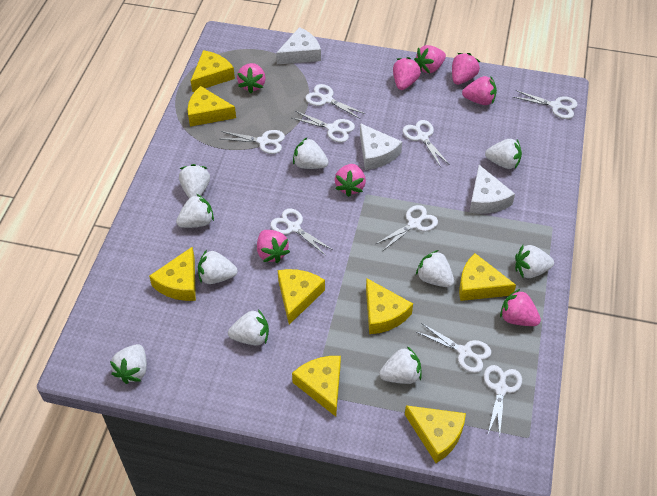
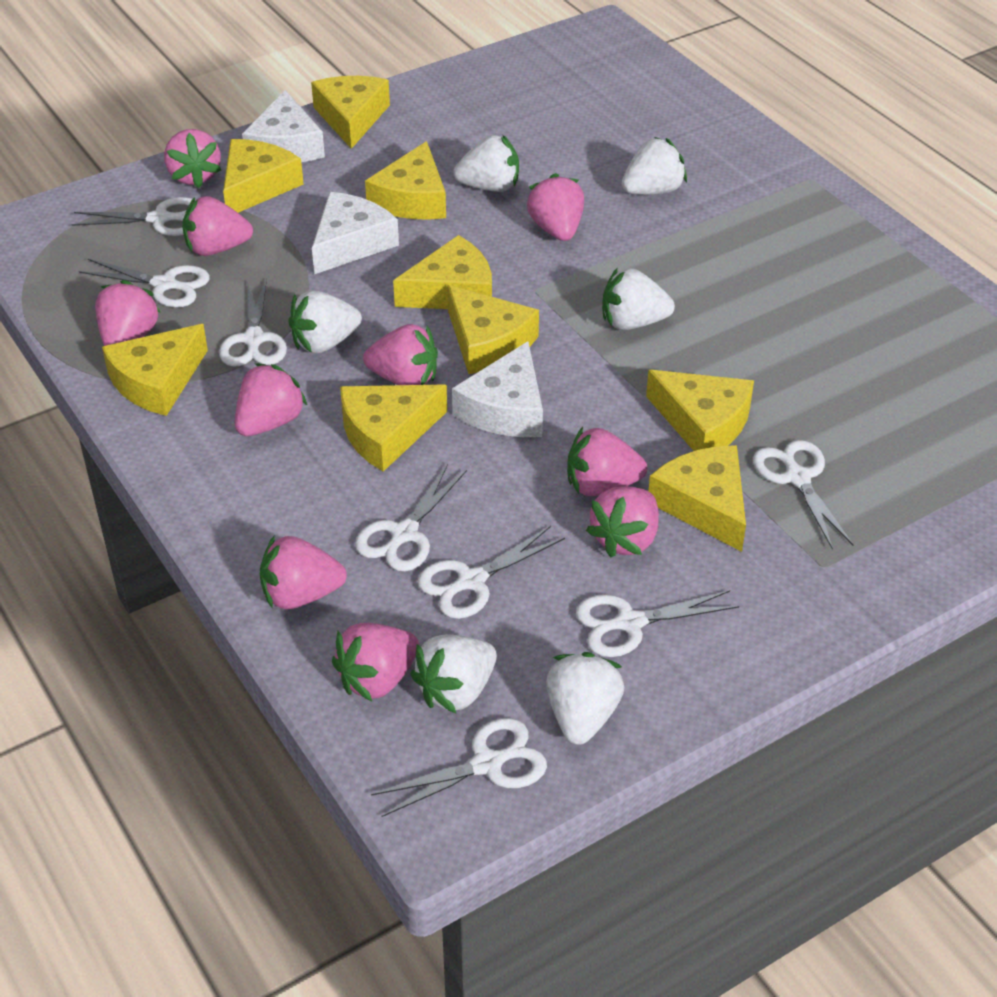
pink strawberry: 8 -> 10
white scissors: 9 -> 8
white strawberry: 10 -> 6
yellow cheese: 8 -> 9

